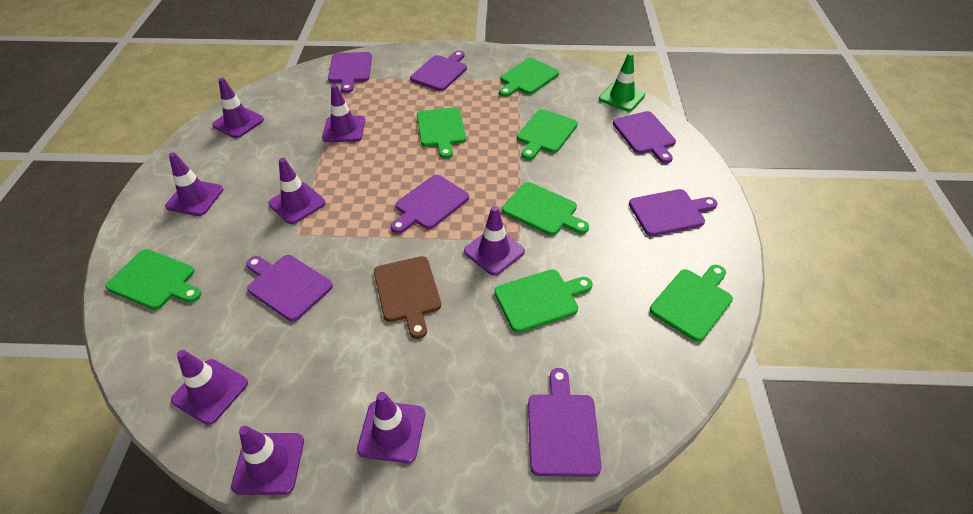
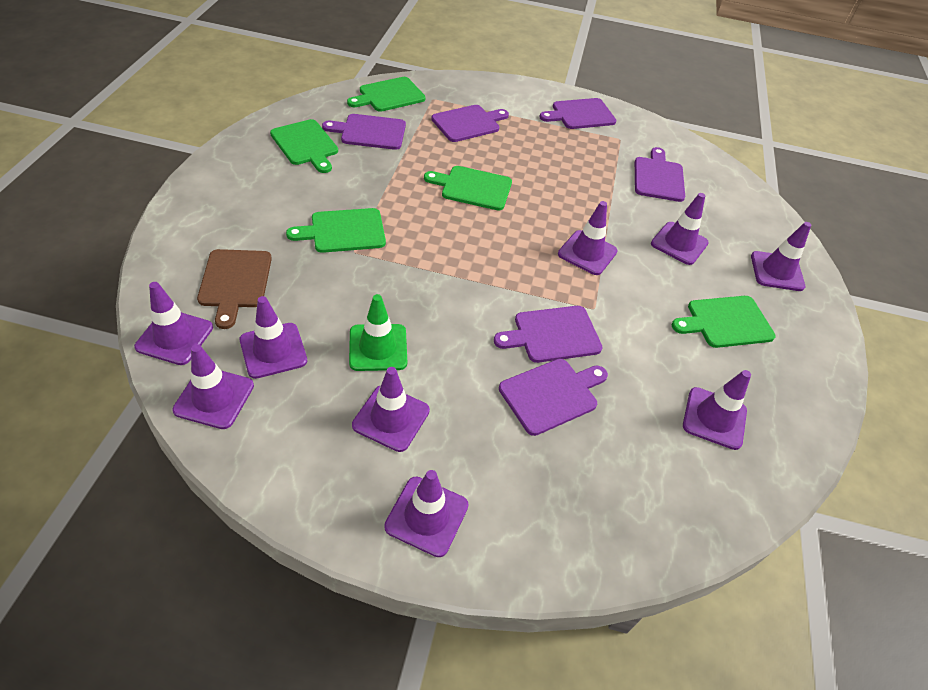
green cutting board: 7 -> 5
purple cutting board: 7 -> 6
purple traffic cone: 8 -> 9

